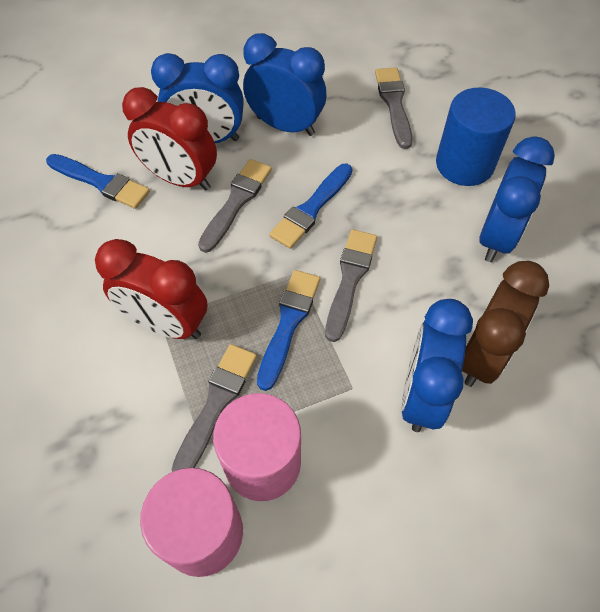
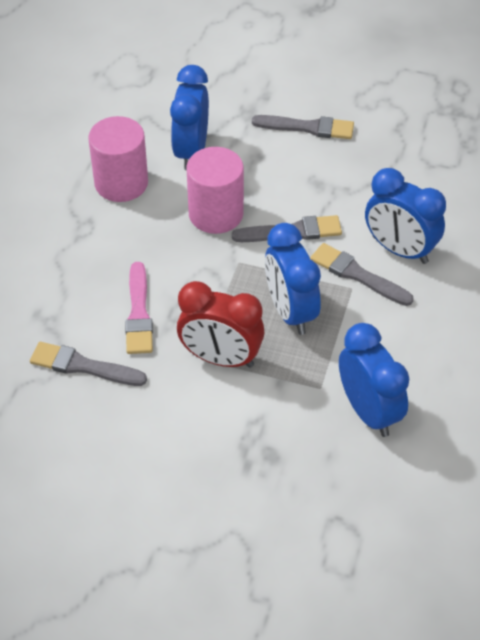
blue brush: 3 -> 0
blue cylinder: 1 -> 0
brown clock: 1 -> 0
pink brush: 0 -> 1
red clock: 2 -> 1

